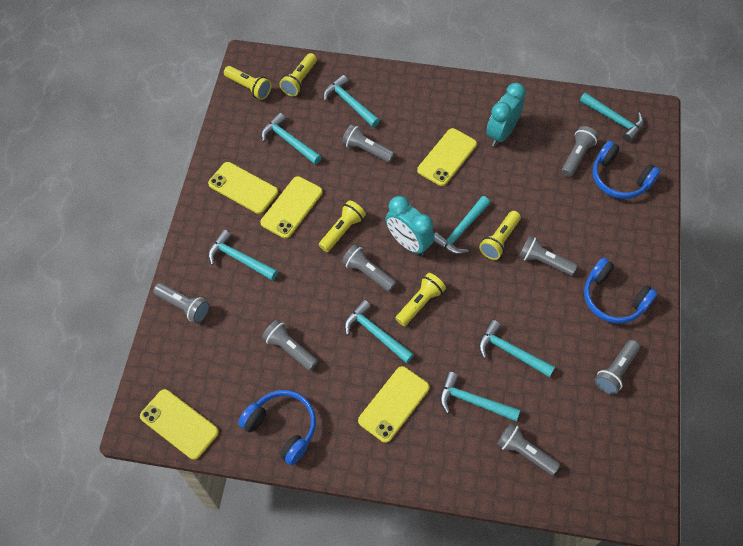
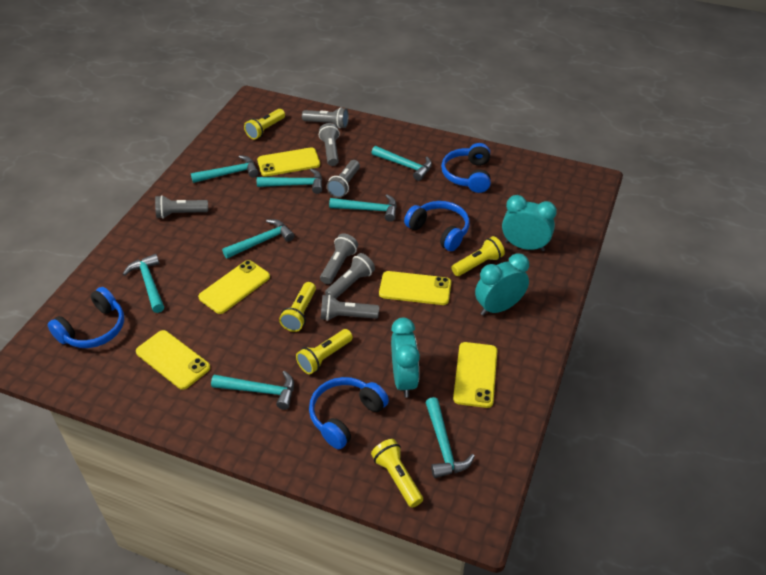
blue headphones: 3 -> 4
grey flashlight: 8 -> 7
turquoise clock: 2 -> 3

